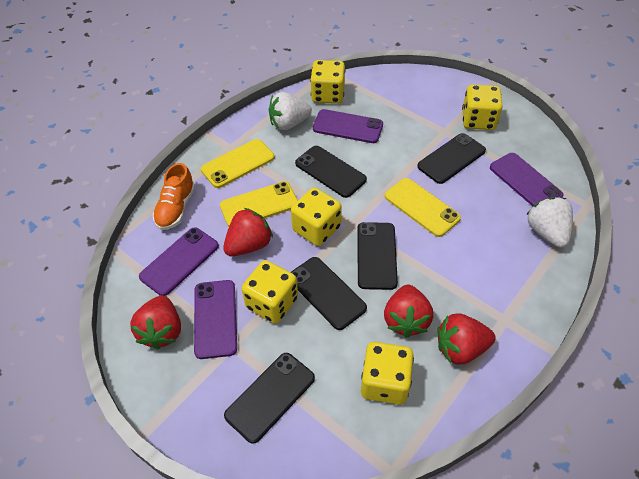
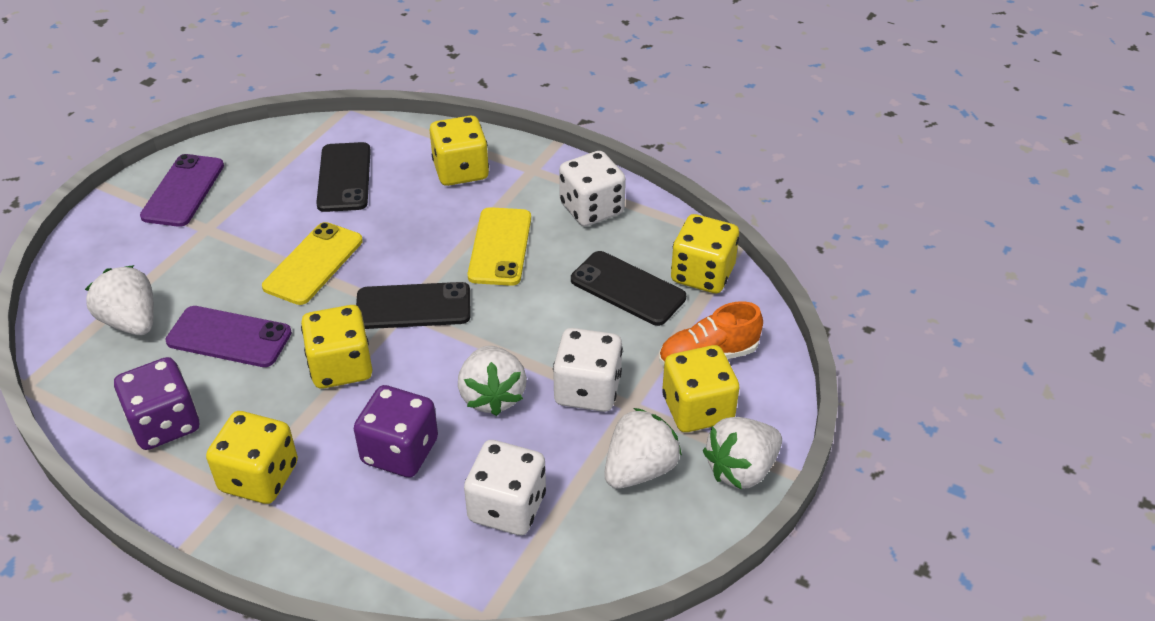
black phone: 5 -> 3
purple dice: 0 -> 2
purple phone: 4 -> 2
red strawberry: 4 -> 0
white dice: 0 -> 3
white strawberry: 2 -> 4
yellow phone: 3 -> 2

